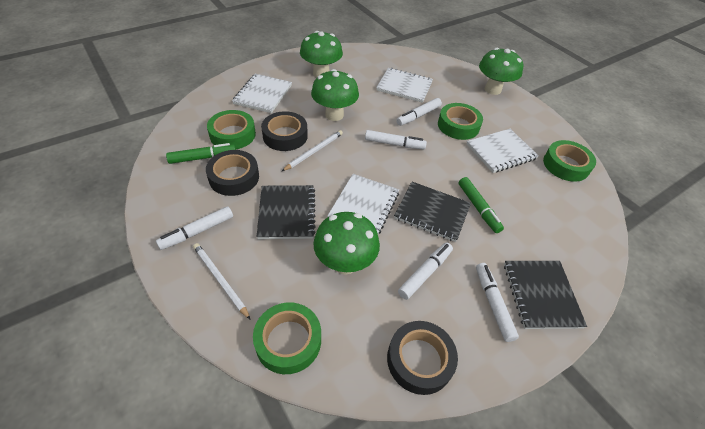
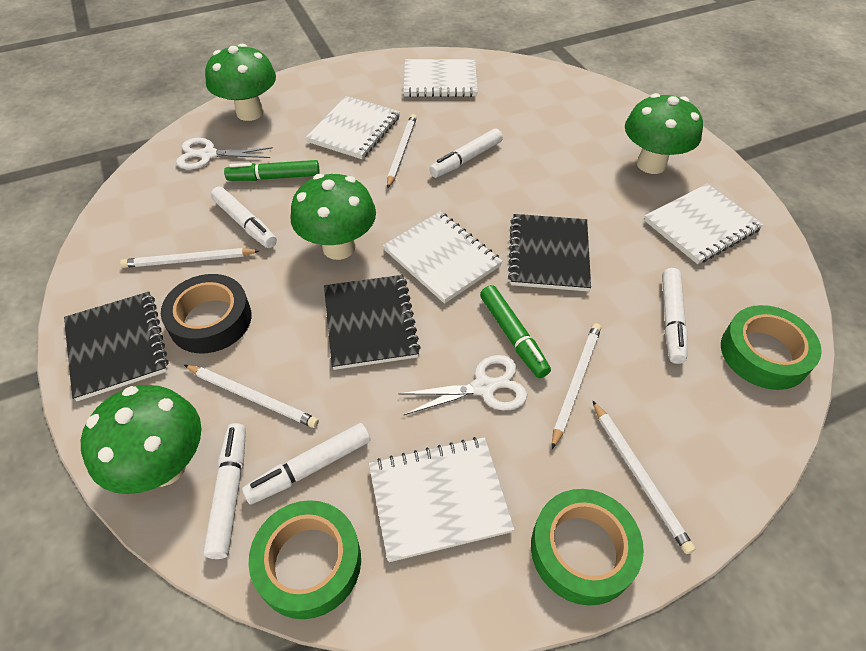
black tape: 3 -> 1
green tape: 4 -> 3
white notebook: 4 -> 5
white pencil: 2 -> 5
white scissors: 0 -> 2

